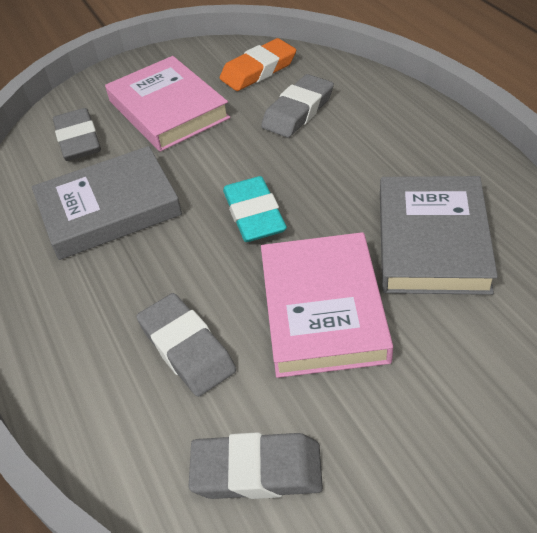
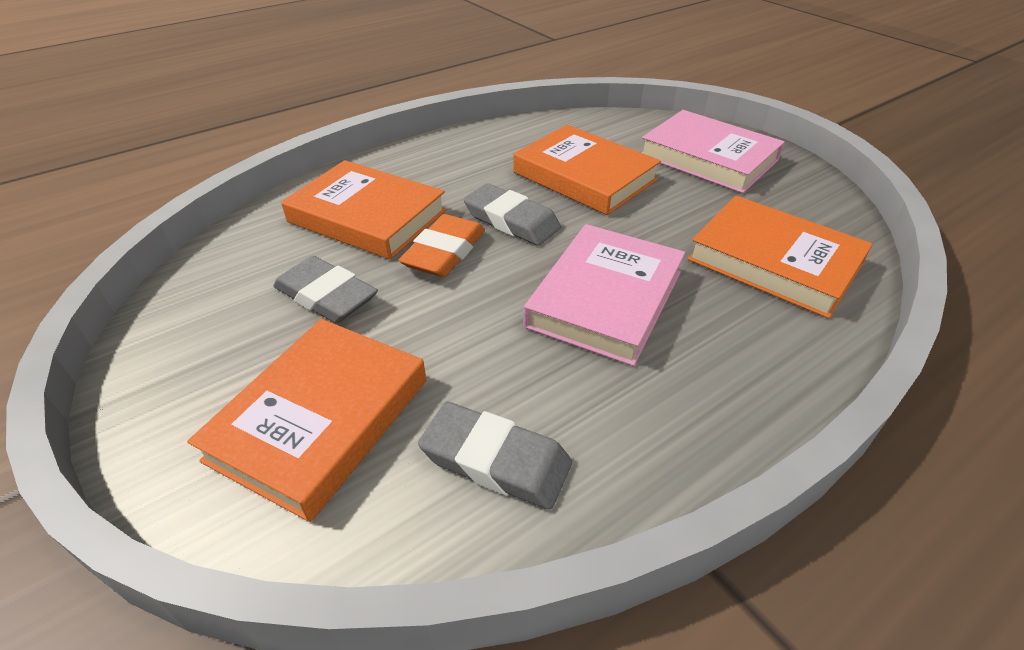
grey book: 2 -> 0
grey eraser: 4 -> 3
orange book: 0 -> 4
turquoise eraser: 1 -> 0

